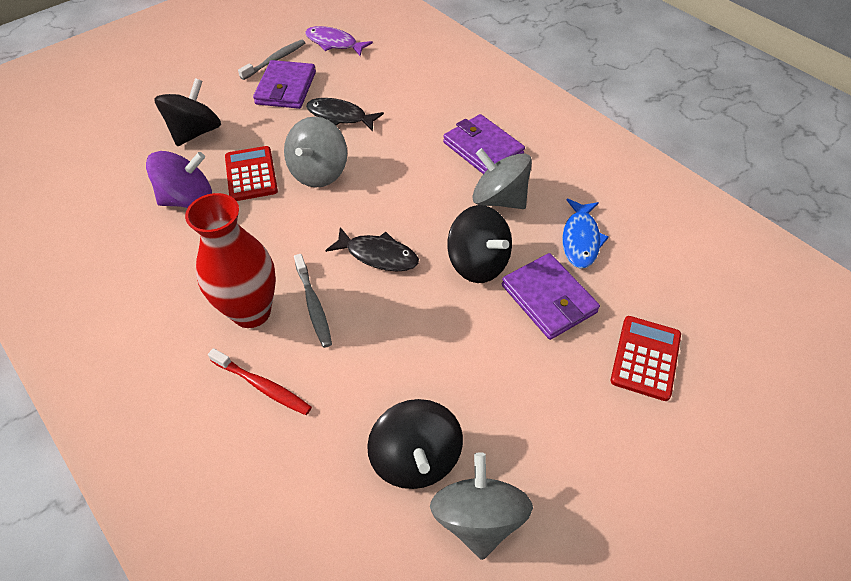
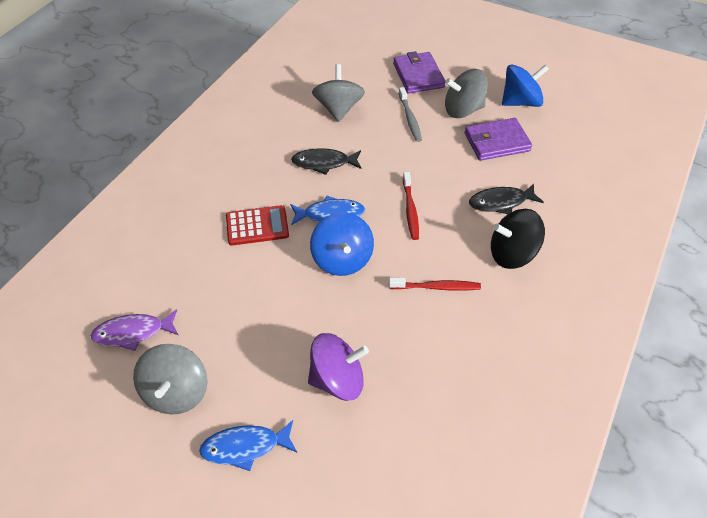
black spinning top: 3 -> 1
blue fish: 1 -> 2
blue spinning top: 0 -> 2
grey toothbrush: 2 -> 1
purple wallet: 3 -> 2
red calculator: 2 -> 1
red toothbrush: 1 -> 2
red vase: 1 -> 0

